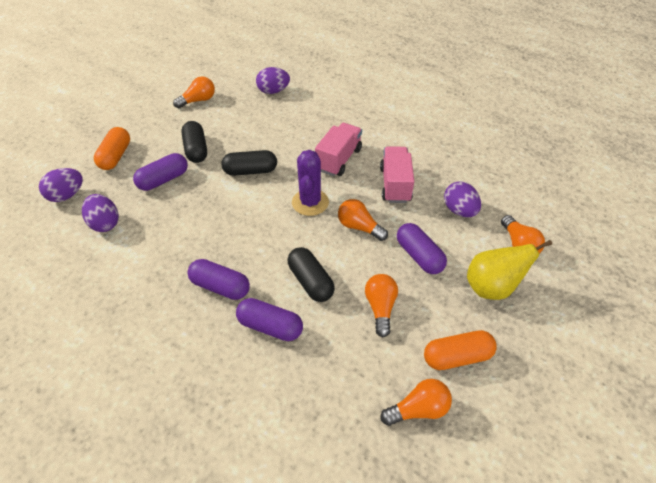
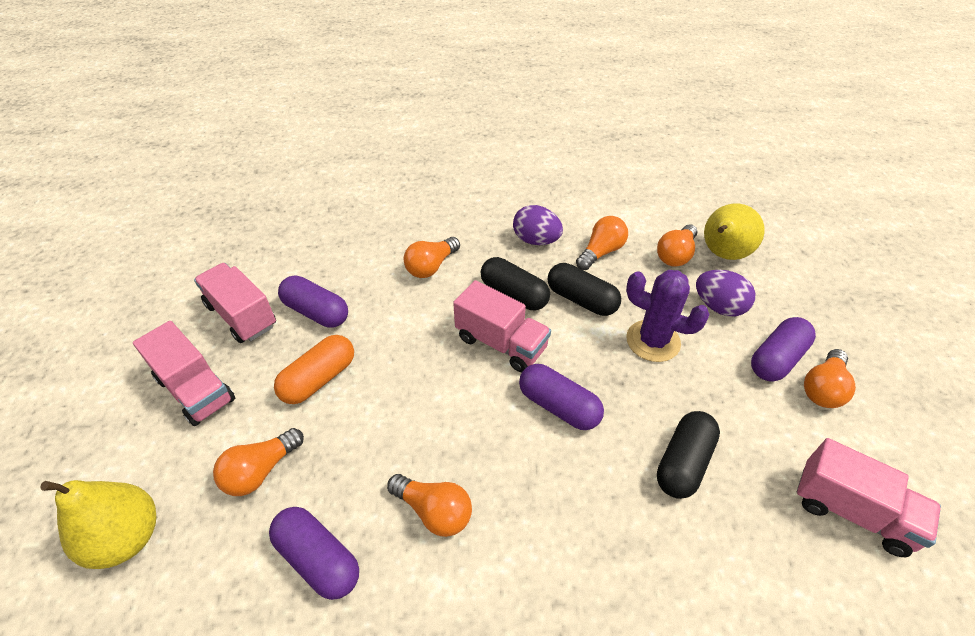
orange capsule: 2 -> 1
orange light bulb: 5 -> 6
pink truck: 2 -> 4
purple egg: 4 -> 2
yellow pear: 1 -> 2

